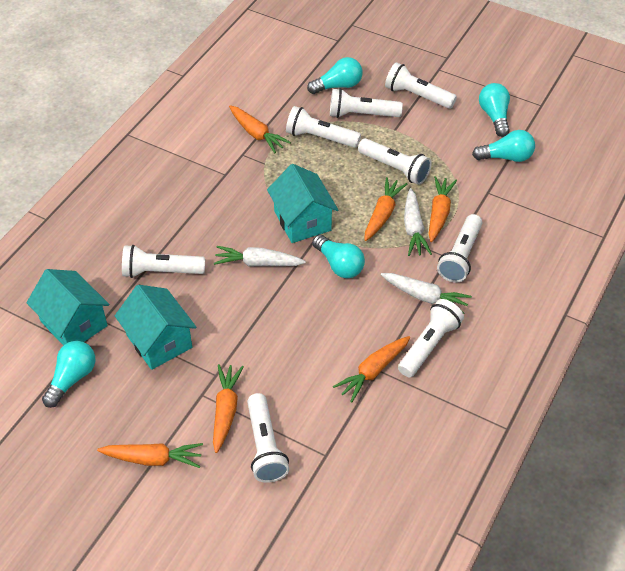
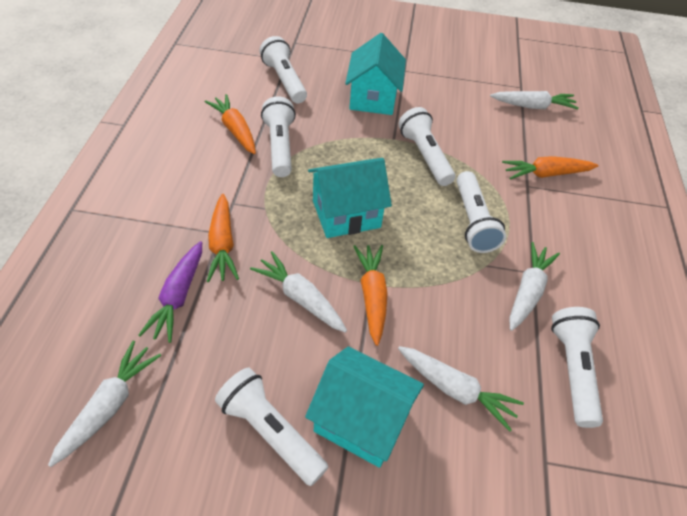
orange carrot: 6 -> 4
purple carrot: 0 -> 1
turquoise light bulb: 5 -> 0
white carrot: 3 -> 5
white flashlight: 8 -> 6

